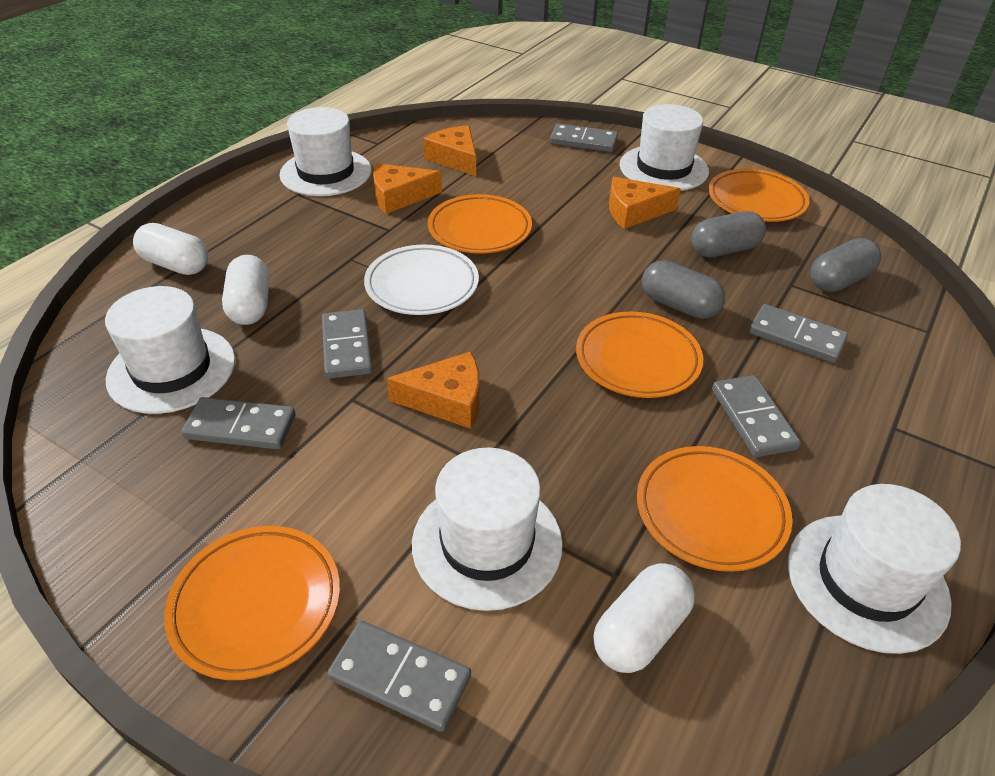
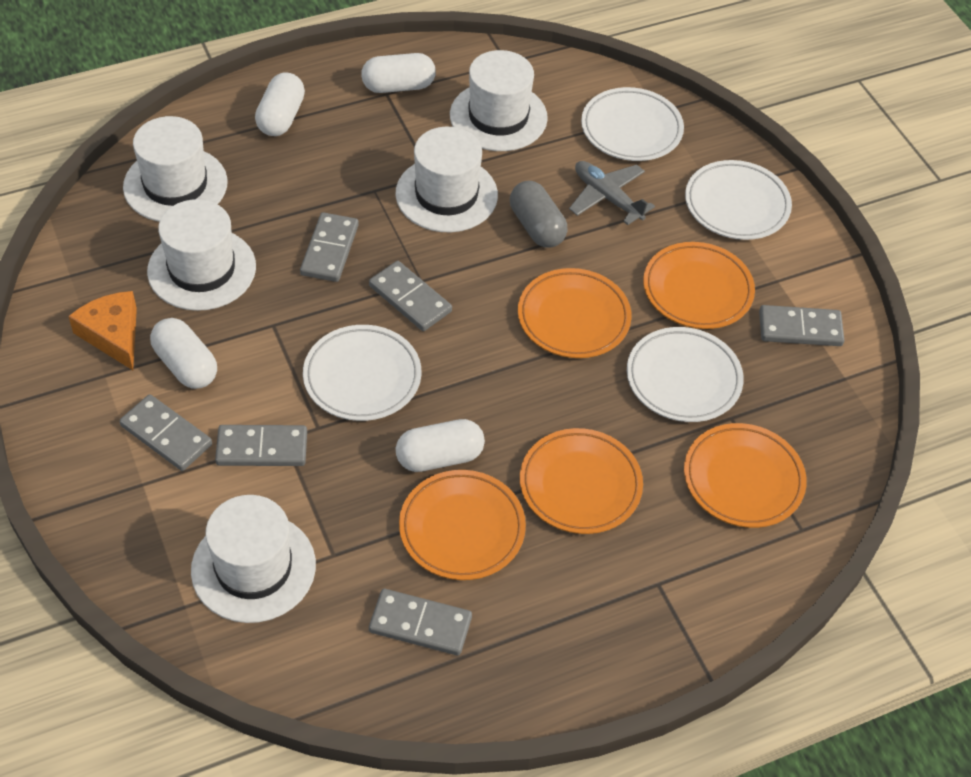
grey capsule: 3 -> 1
grey plane: 0 -> 1
orange cheese: 4 -> 1
white capsule: 3 -> 4
white plate: 1 -> 4

